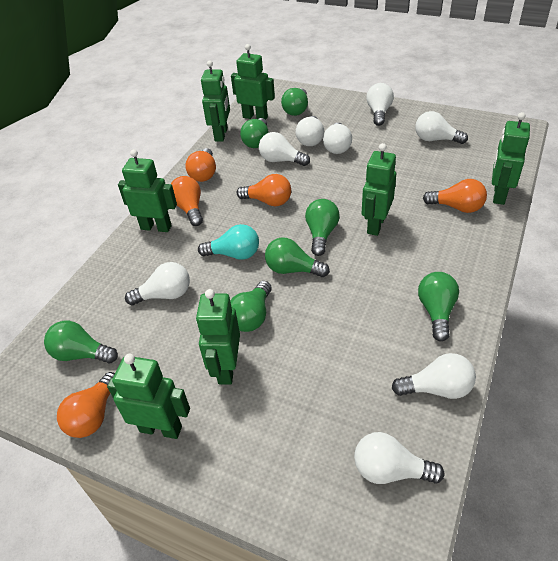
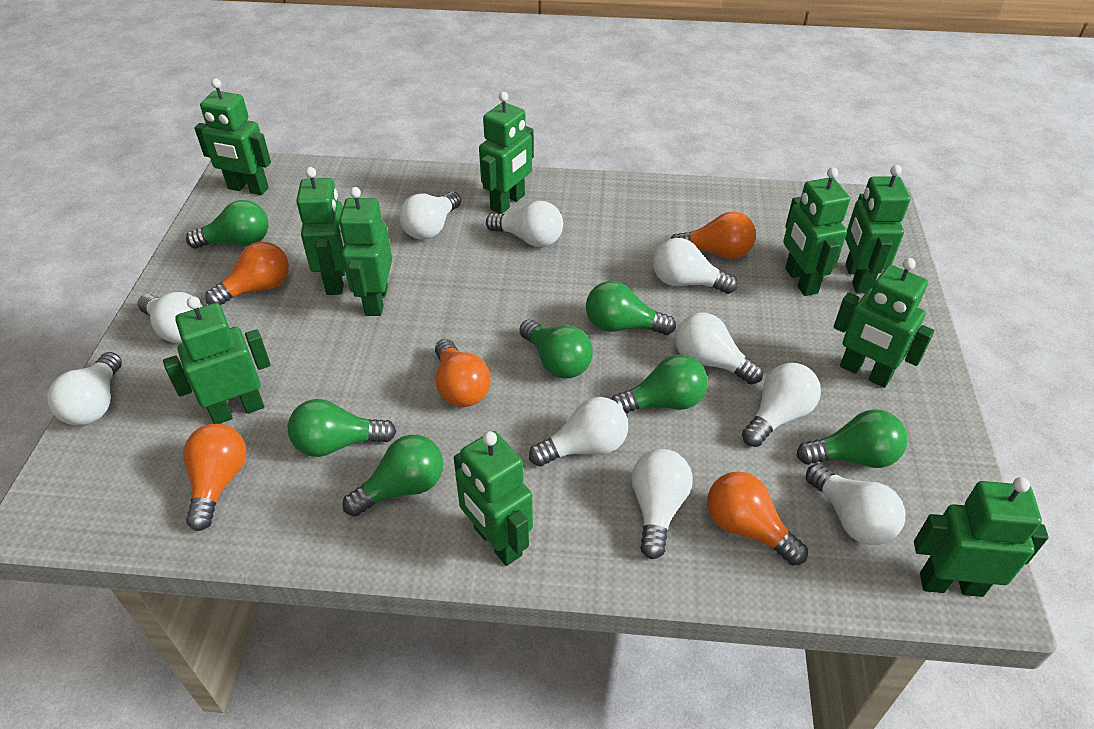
green robot: 7 -> 10
turquoise light bulb: 1 -> 0
white light bulb: 8 -> 10

